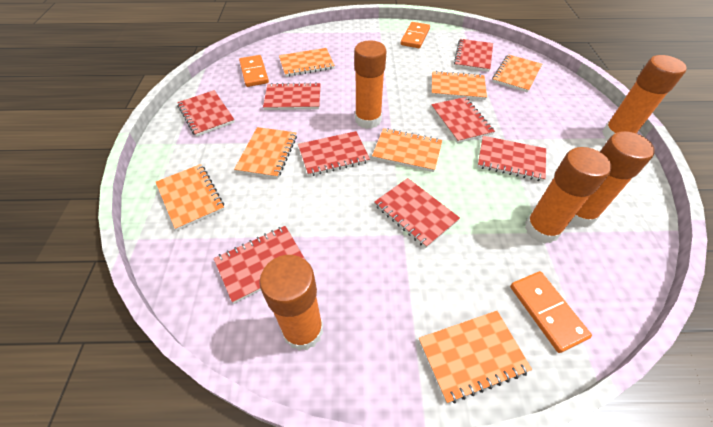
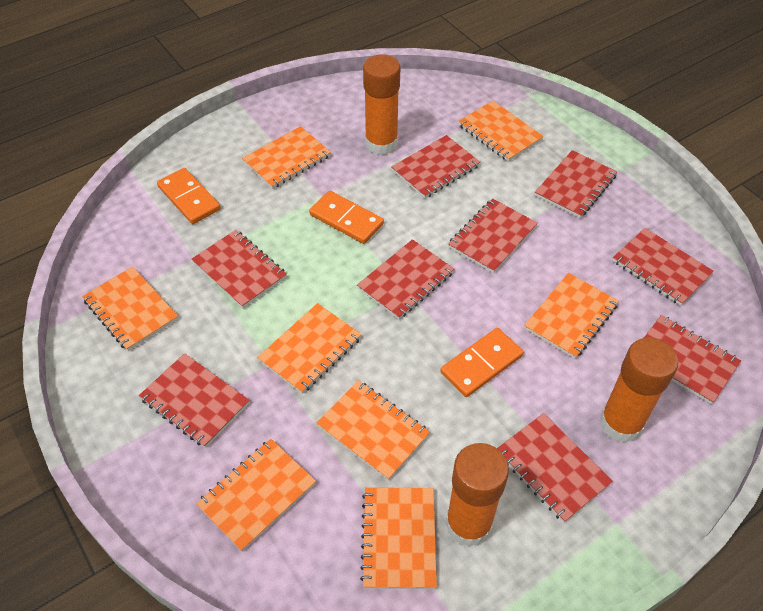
orange glue stick: 5 -> 3
orange notebook: 7 -> 8
red notebook: 8 -> 9

